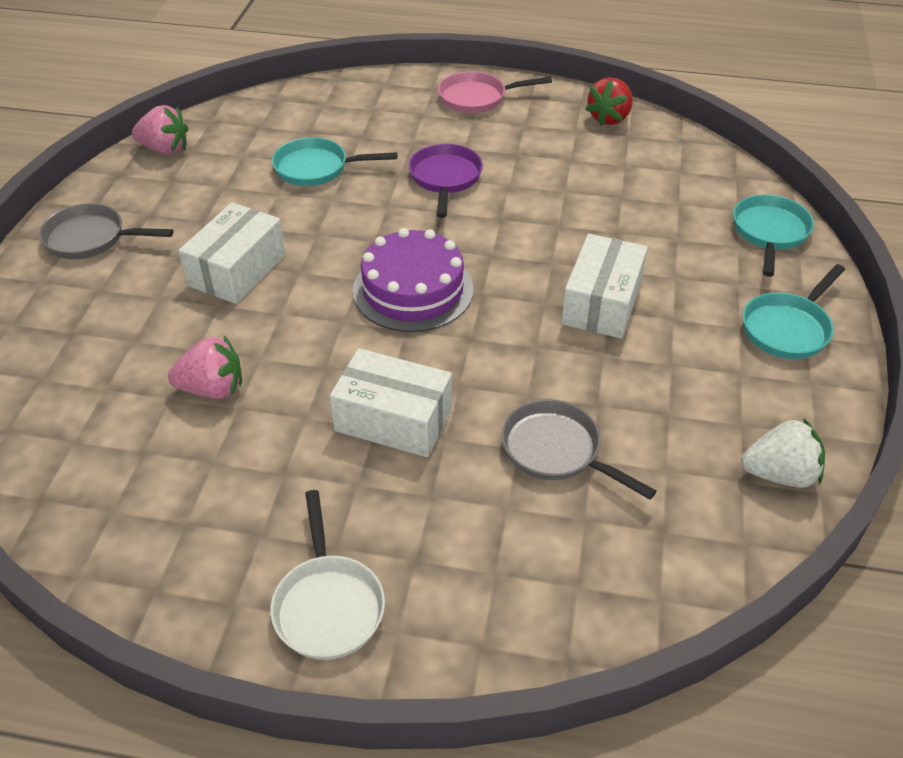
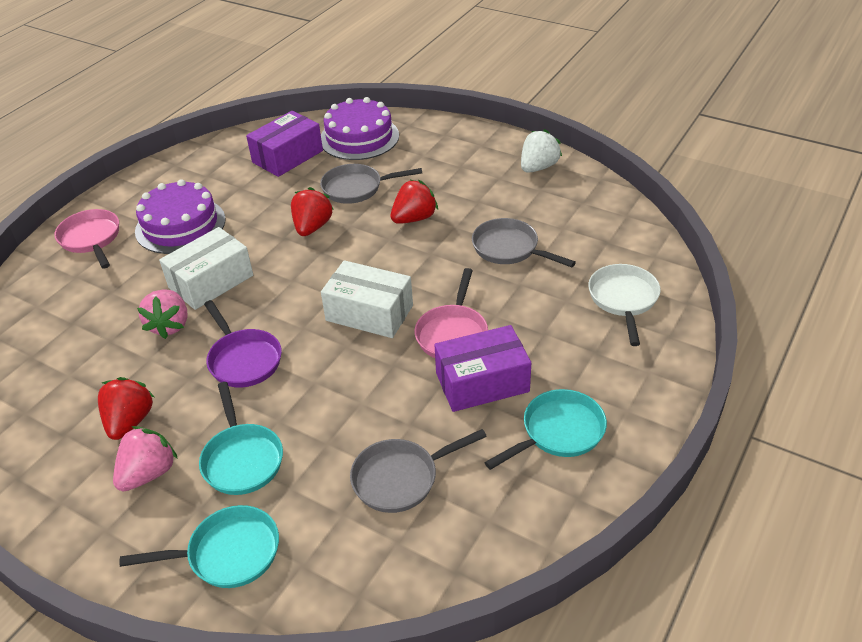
grey pan: 2 -> 3
pink pan: 1 -> 2
purple box: 0 -> 2
purple cake: 1 -> 2
red strawberry: 1 -> 3
white box: 3 -> 2

